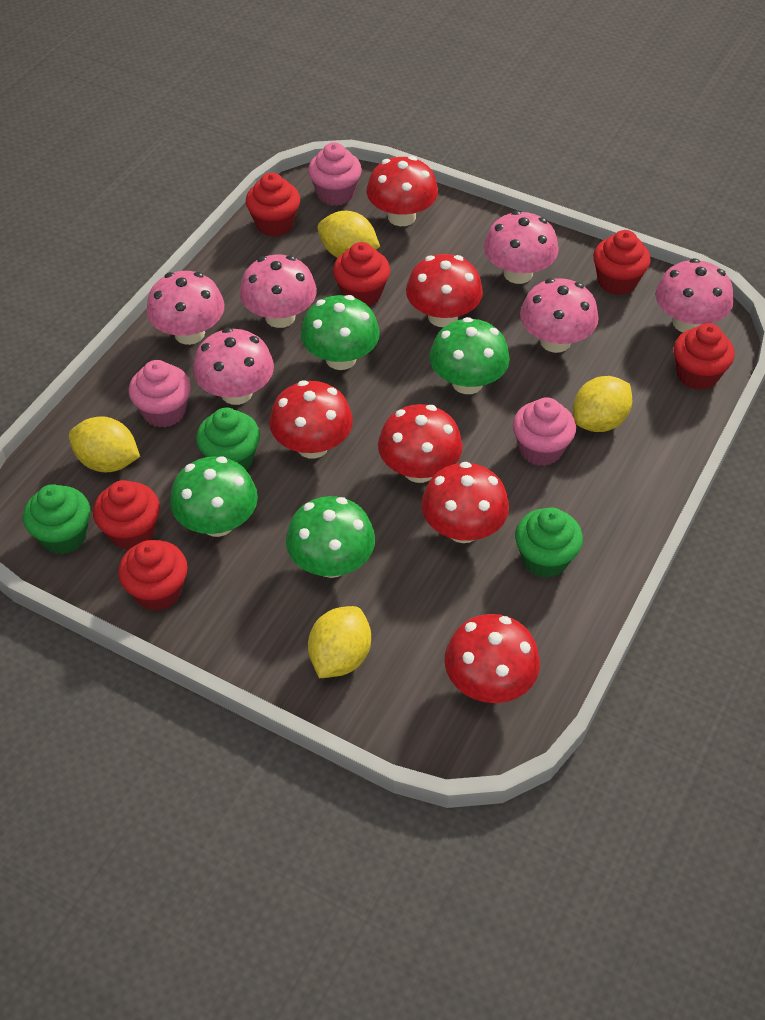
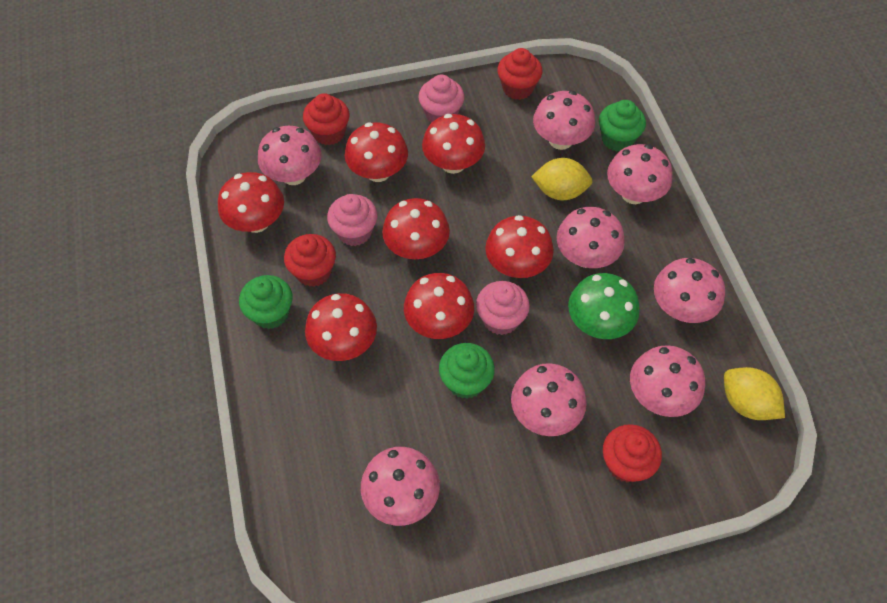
green mushroom: 4 -> 1
pink mushroom: 6 -> 8
red cupcake: 6 -> 4
red mushroom: 6 -> 7
yellow lemon: 4 -> 2

